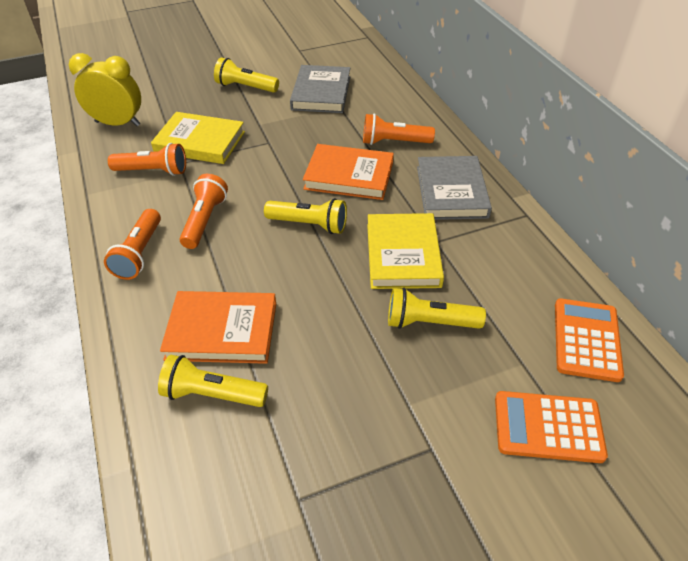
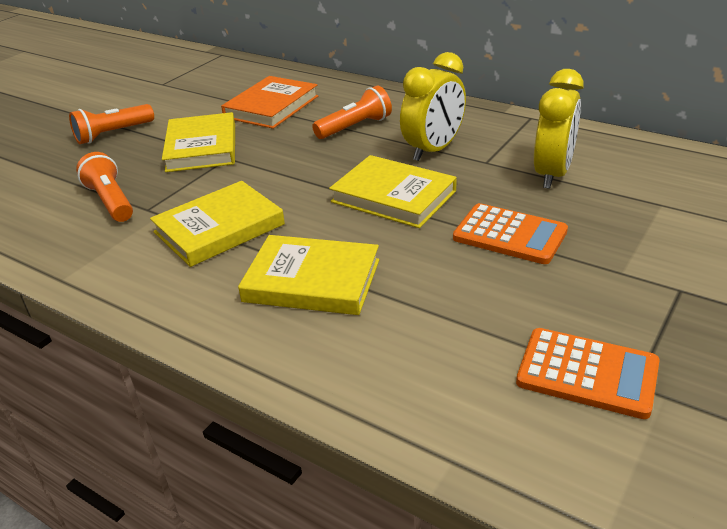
grey book: 2 -> 0
orange book: 2 -> 1
orange flashlight: 4 -> 3
yellow book: 2 -> 4
yellow clock: 1 -> 2
yellow flashlight: 4 -> 0

